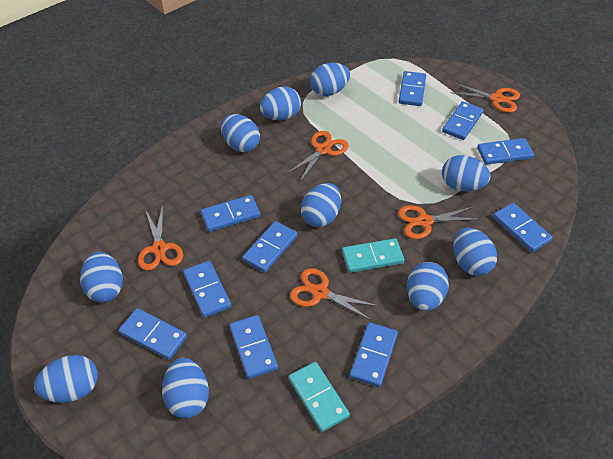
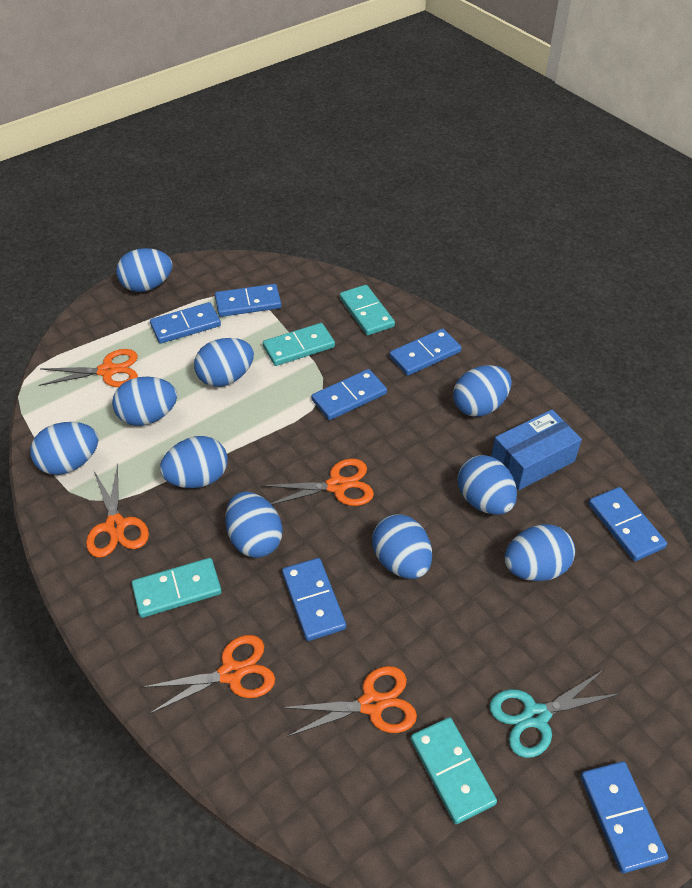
blue box: 0 -> 1
blue domino: 10 -> 7
turquoise domino: 2 -> 4
turquoise scissors: 0 -> 1

